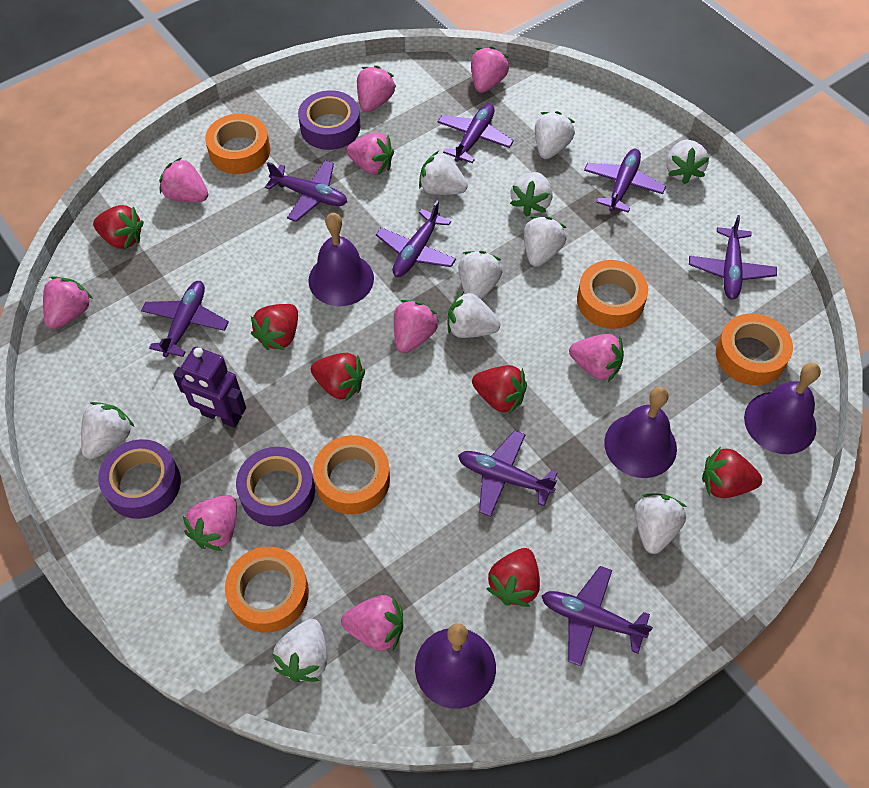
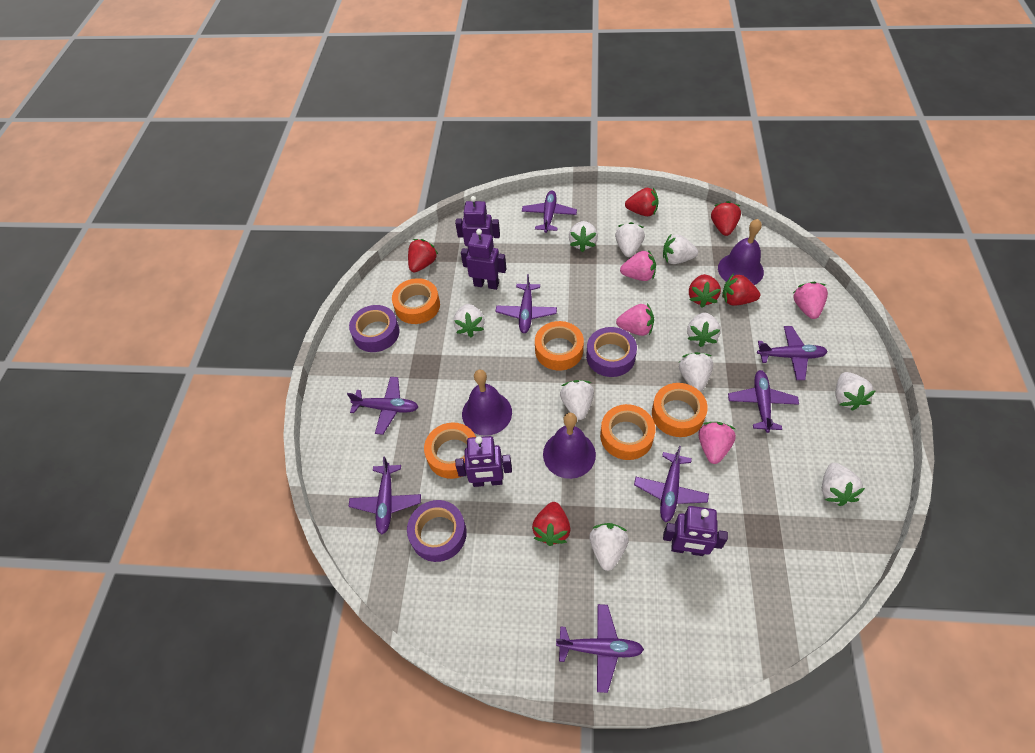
pink strawberry: 9 -> 4
purple bell: 4 -> 3
purple robot: 1 -> 4

